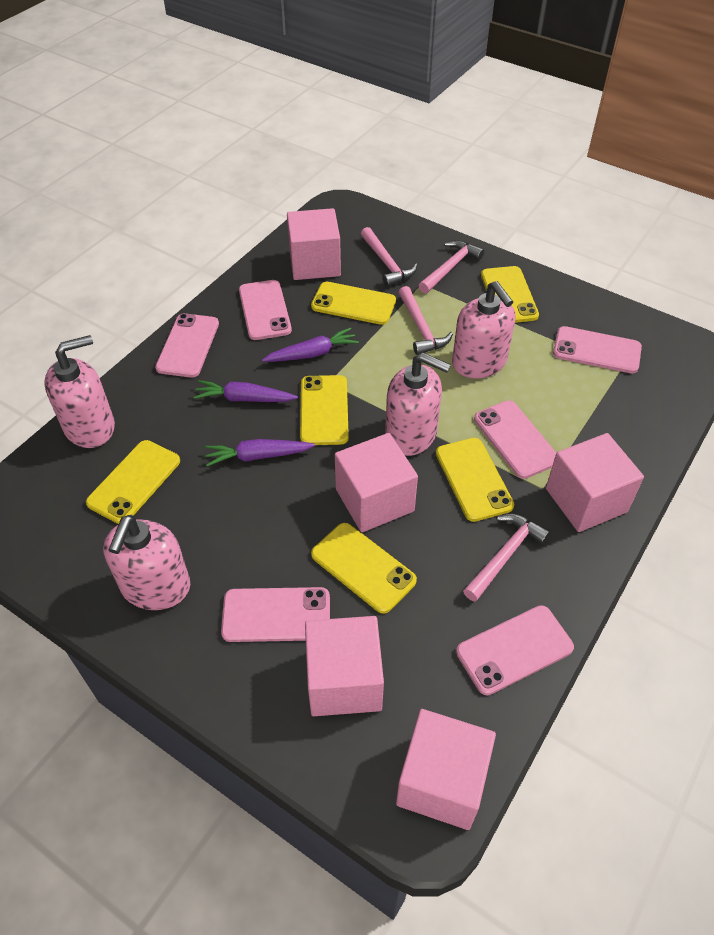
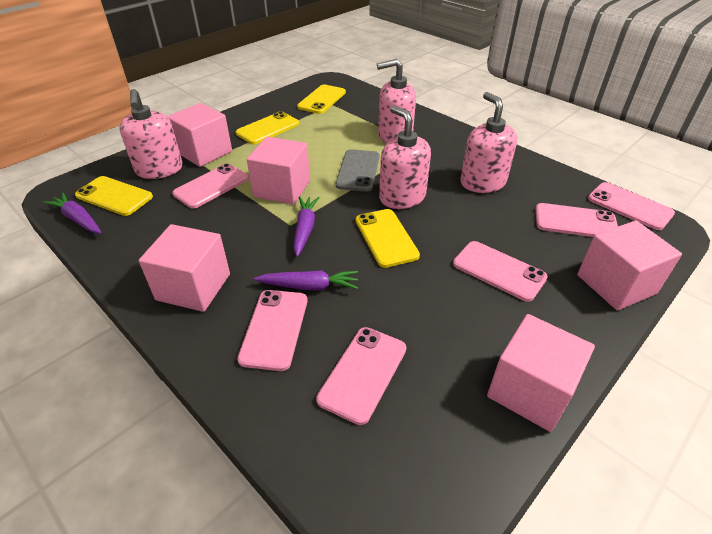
grey phone: 0 -> 1
pink hammer: 4 -> 0
yellow phone: 6 -> 4

